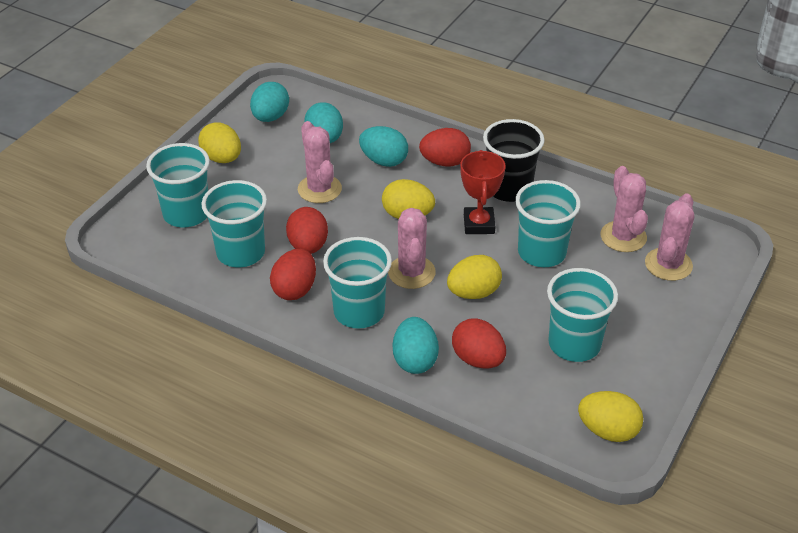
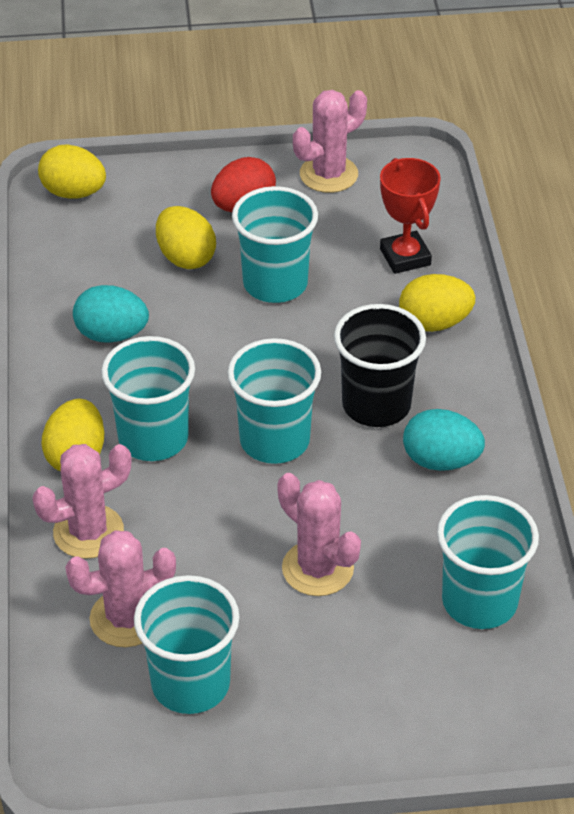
red egg: 4 -> 1
turquoise egg: 4 -> 2

